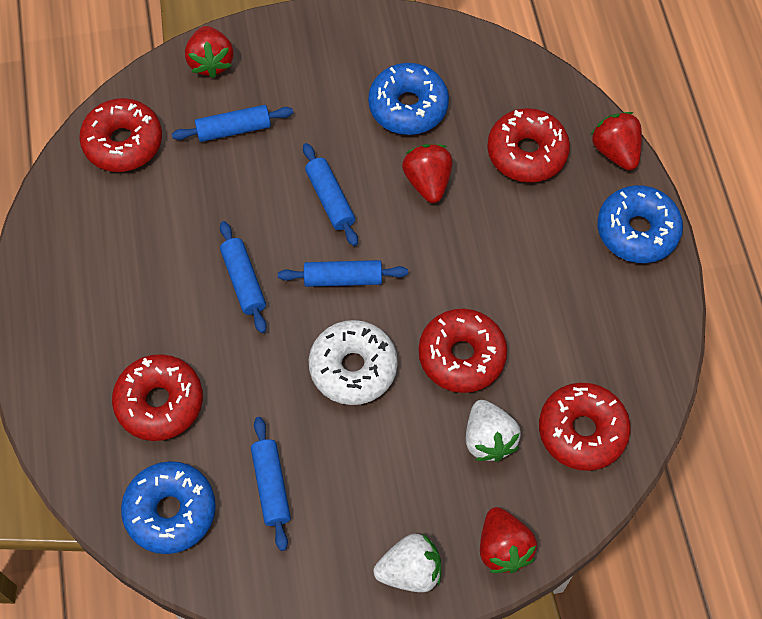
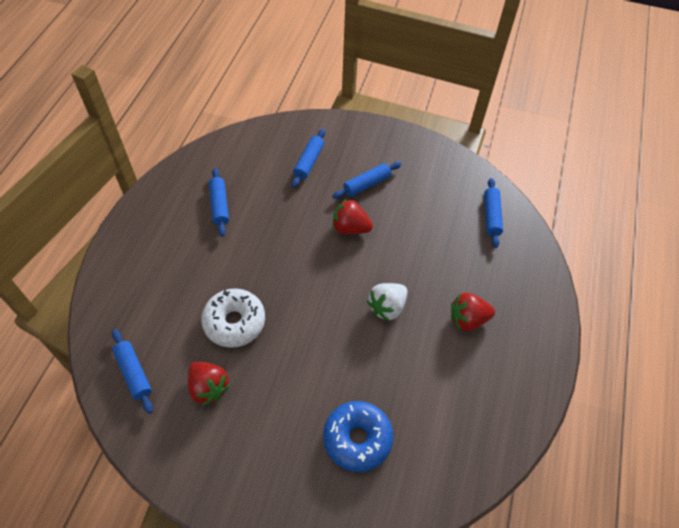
blue donut: 3 -> 1
red donut: 5 -> 0
red strawberry: 4 -> 3
white strawberry: 2 -> 1

